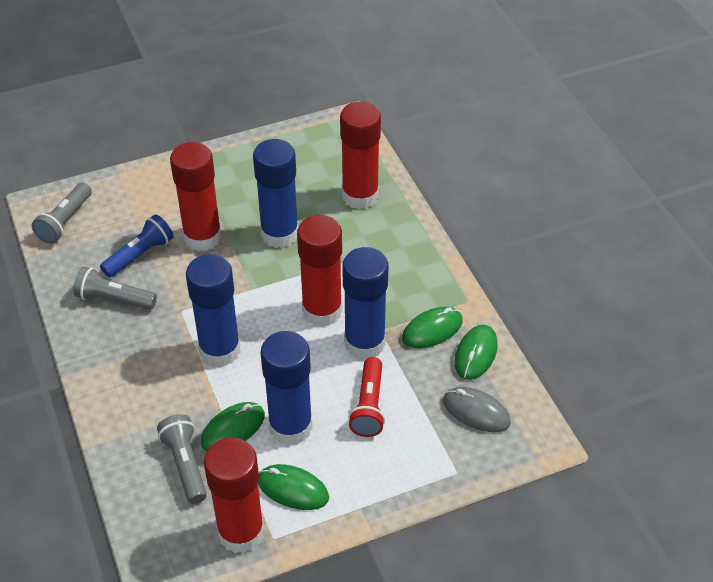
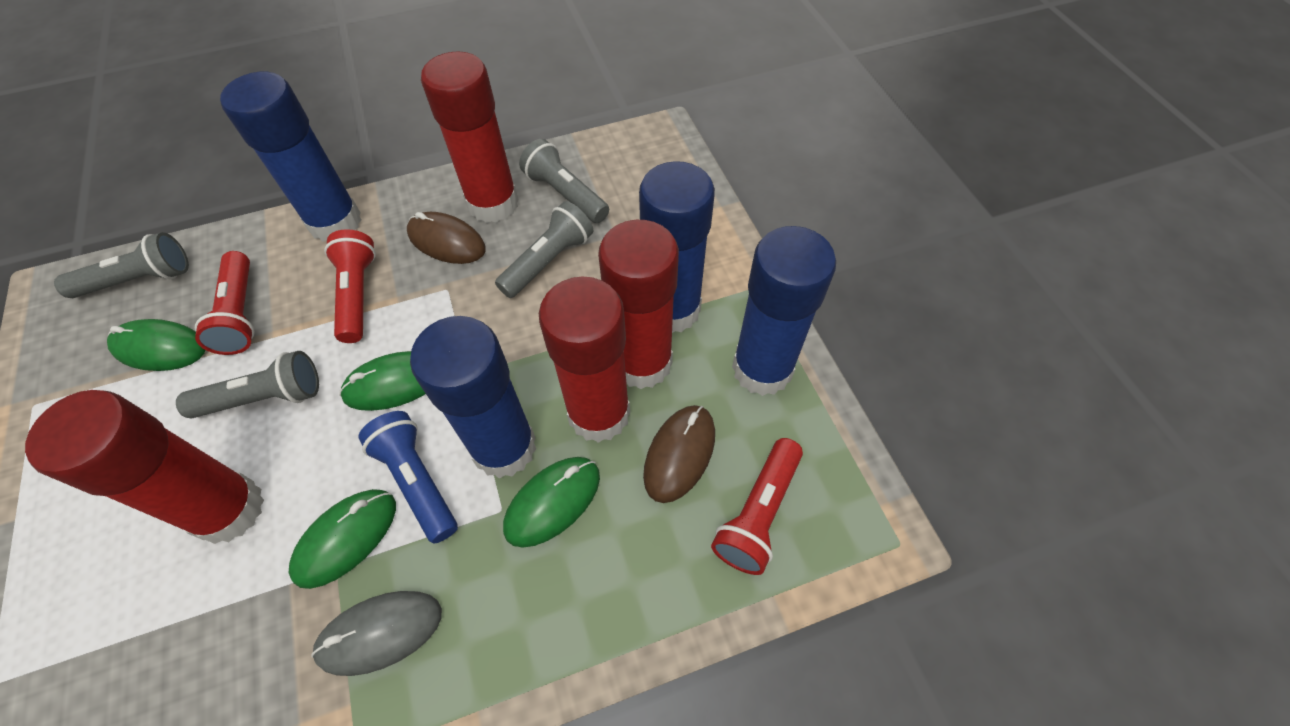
brown mouse: 0 -> 2
grey flashlight: 3 -> 4
red flashlight: 1 -> 3

